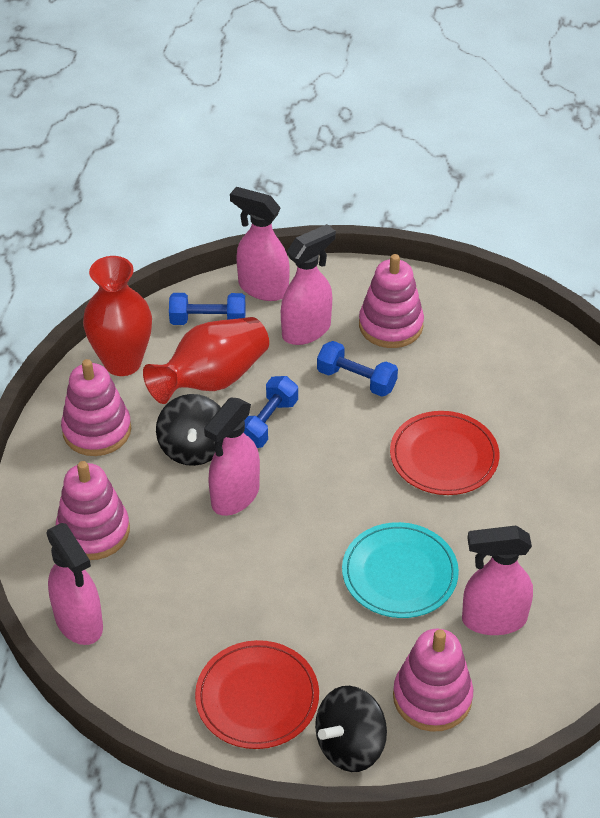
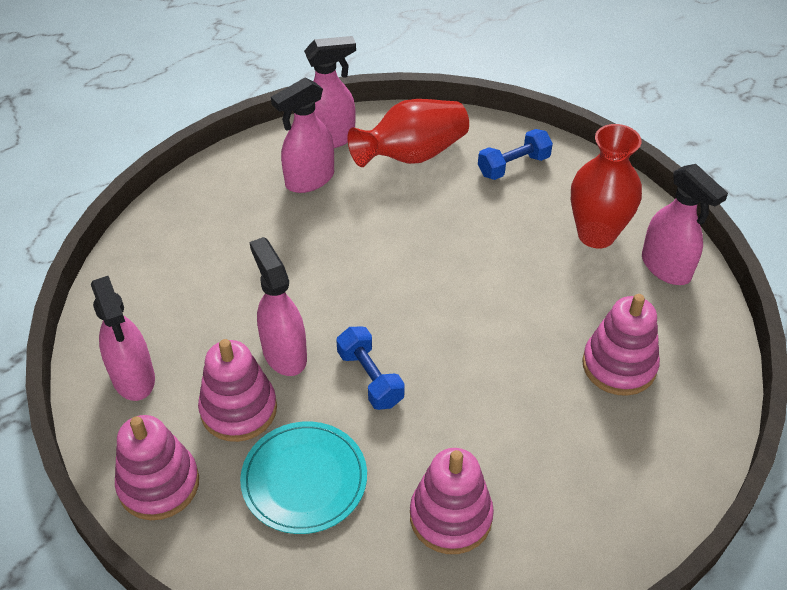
black spinning top: 2 -> 0
blue dumbbell: 3 -> 2
red plate: 2 -> 0

